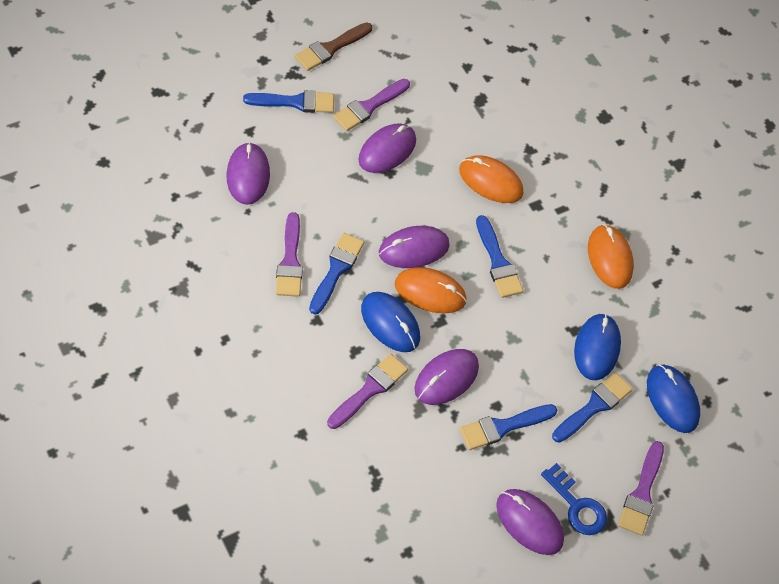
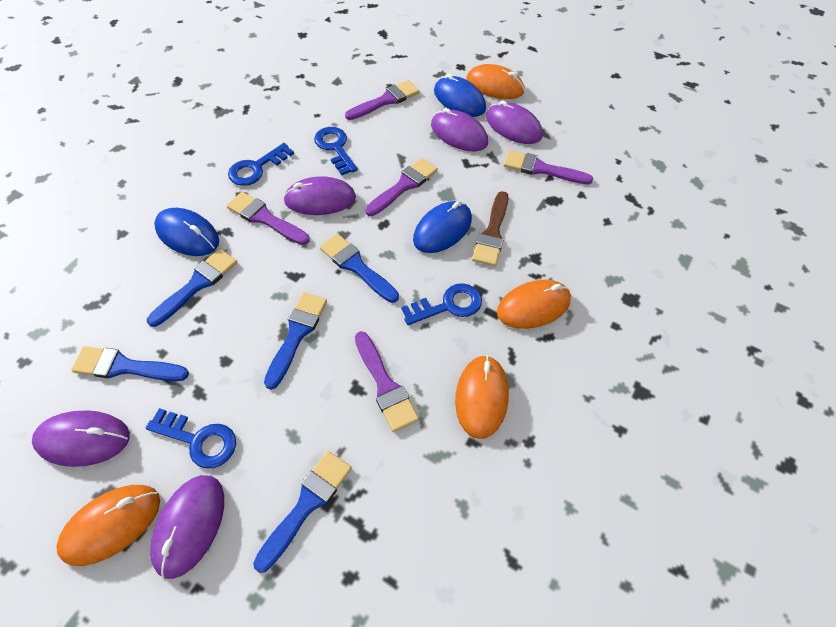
blue key: 1 -> 4
orange mouse: 3 -> 4
purple brush: 4 -> 5

